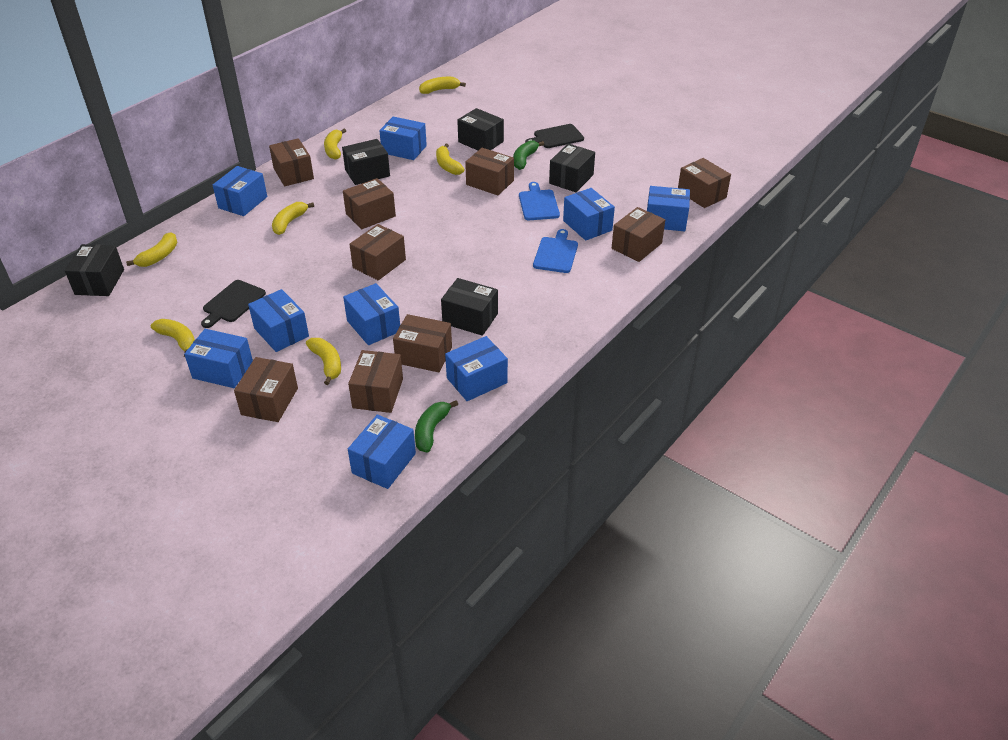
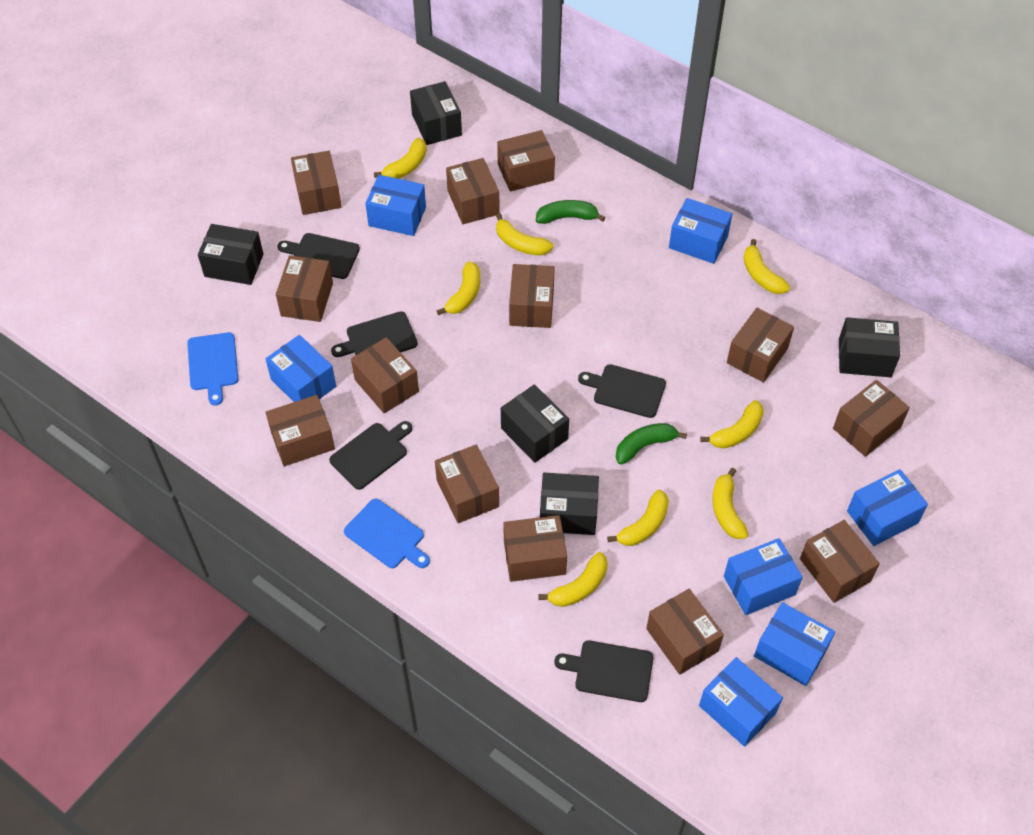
black cutting board: 2 -> 5
blue box: 9 -> 7
brown box: 9 -> 13
yellow banana: 7 -> 8

